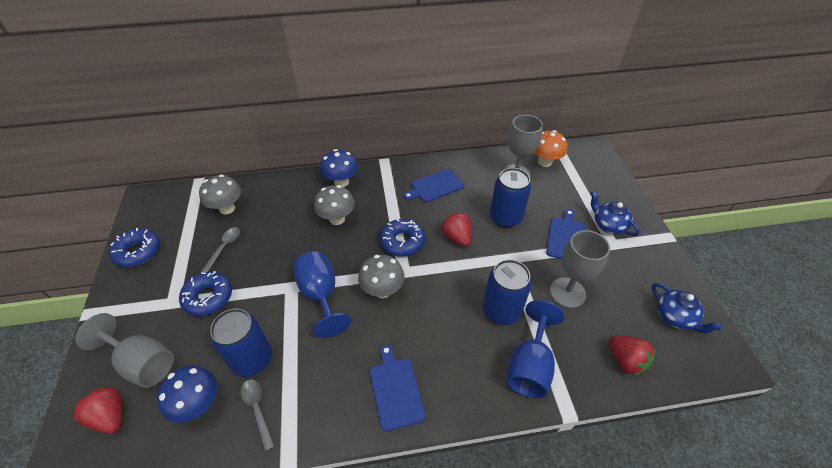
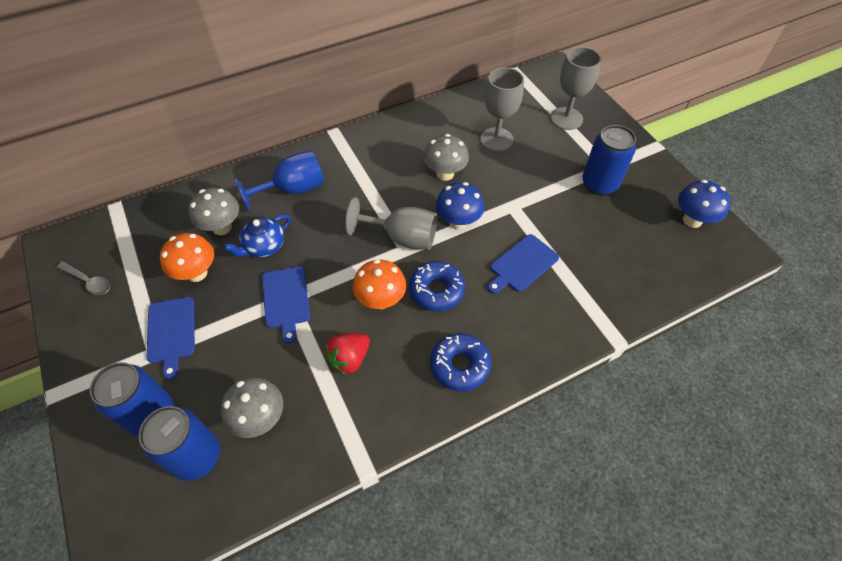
blue donut: 3 -> 2
blue goblet: 2 -> 1
blue teapot: 2 -> 1
grey spoon: 2 -> 1
orange mushroom: 1 -> 2
red strawberry: 3 -> 1

